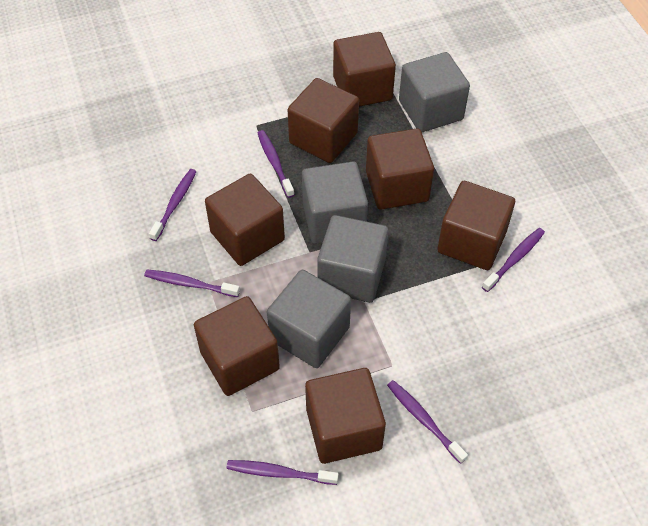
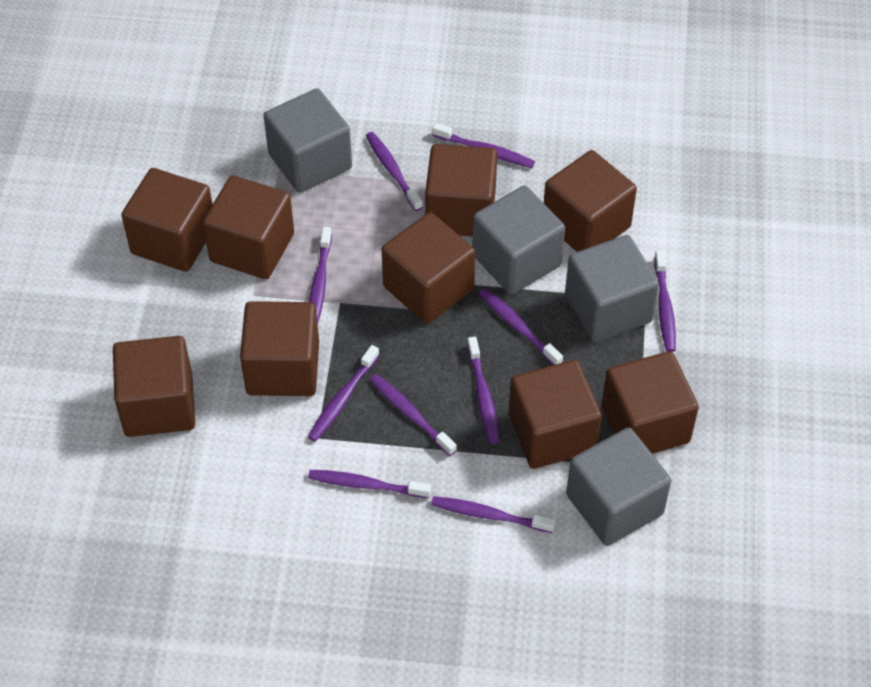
brown cube: 7 -> 9
purple toothbrush: 6 -> 10

